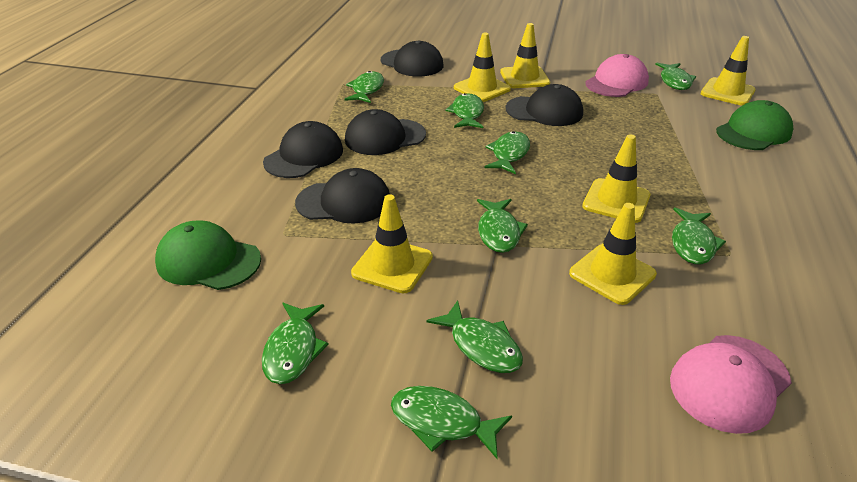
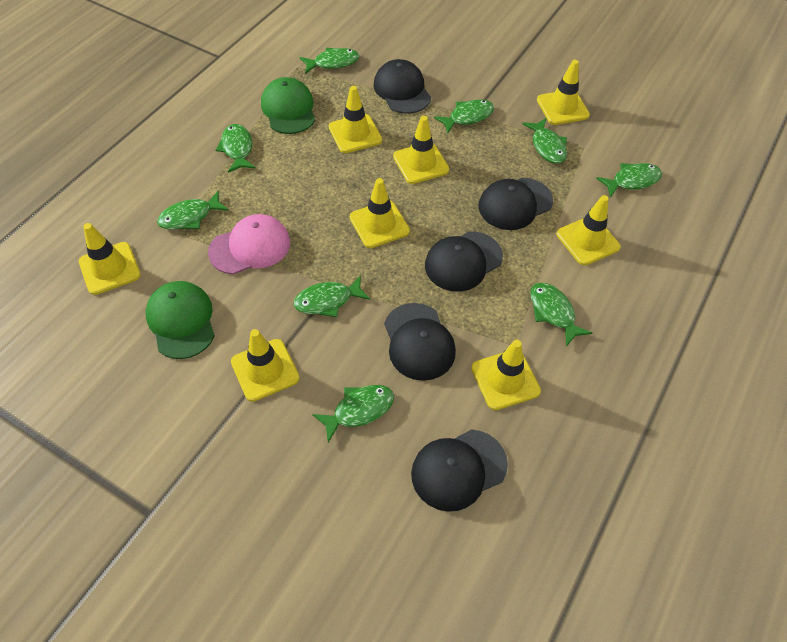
pink cap: 2 -> 1
yellow traffic cone: 6 -> 8

